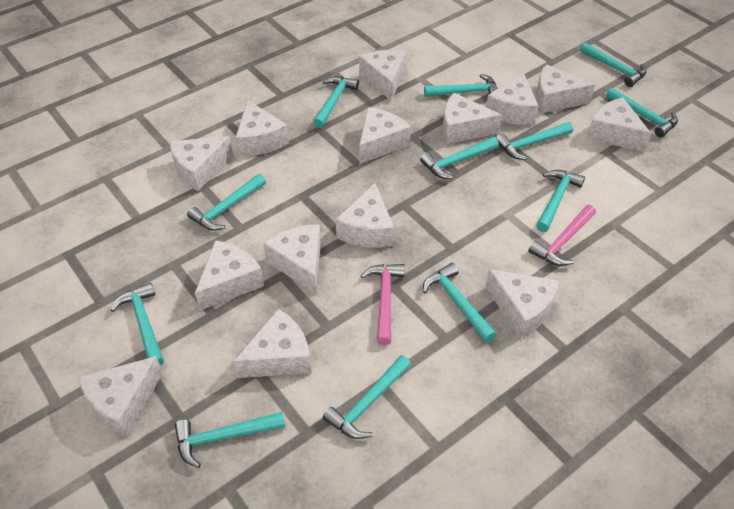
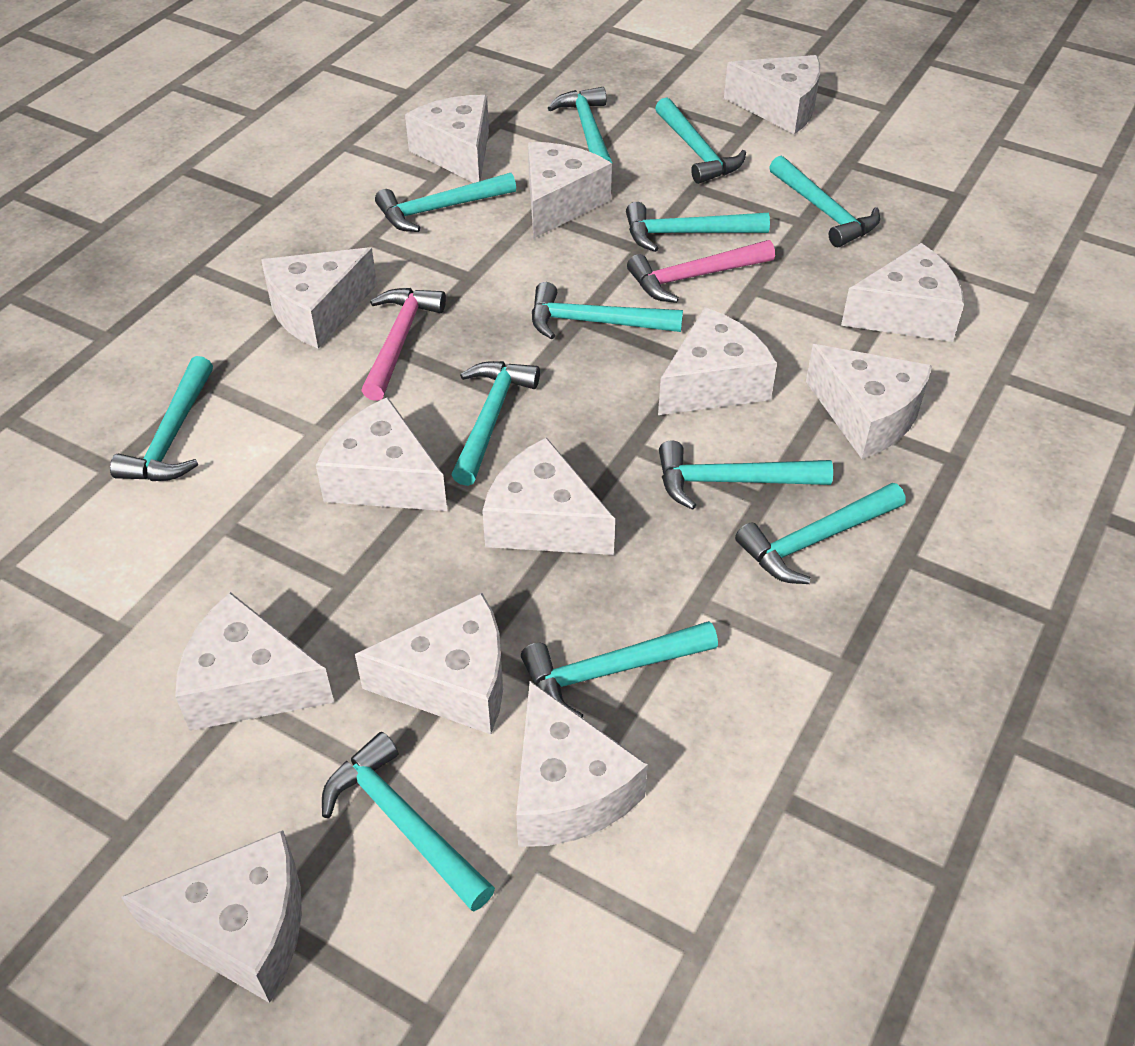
white cheese: 14 -> 13

